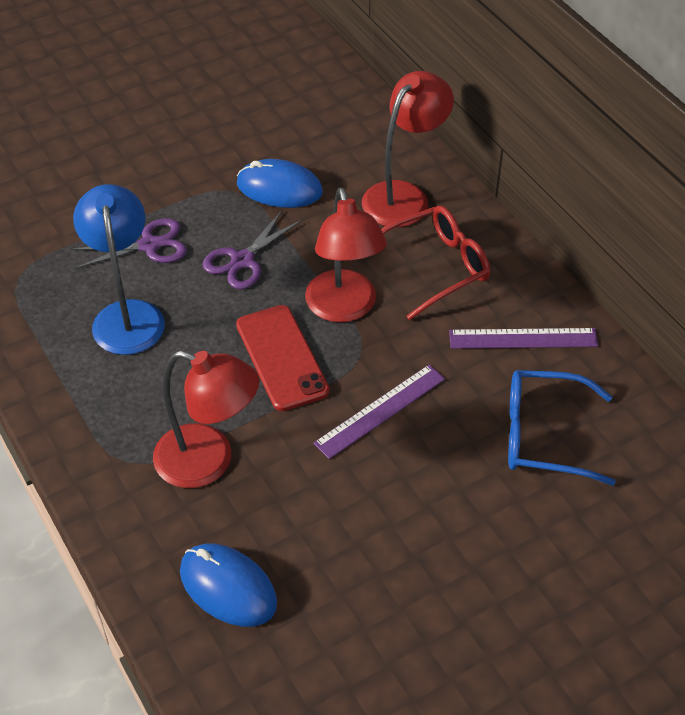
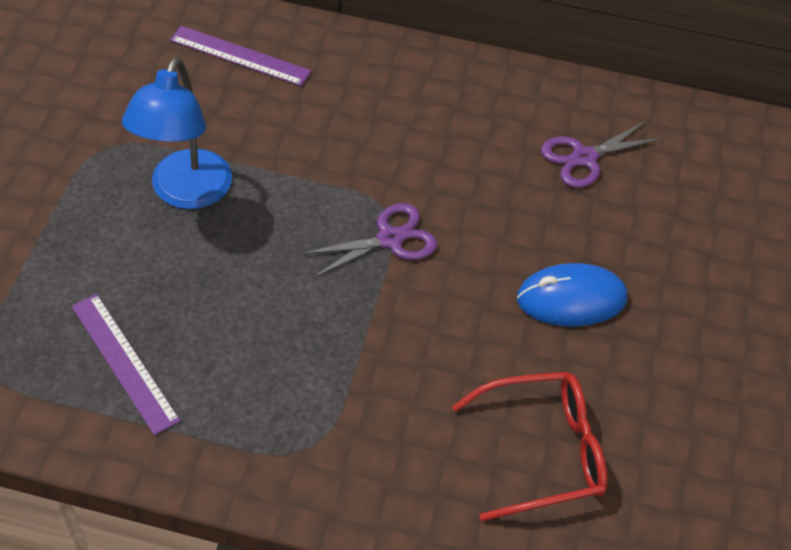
blue glasses: 1 -> 0
blue mouse: 2 -> 1
red lamp: 3 -> 0
red phone: 1 -> 0

